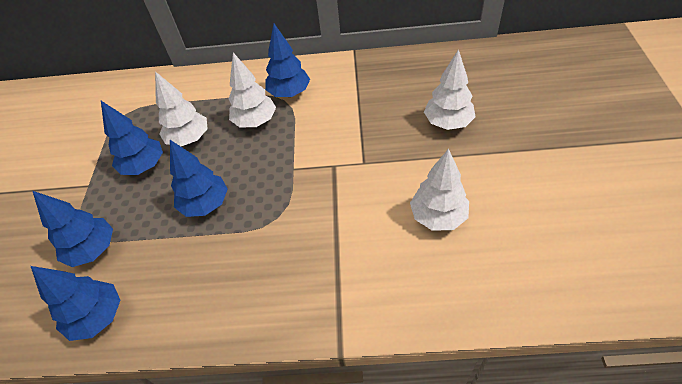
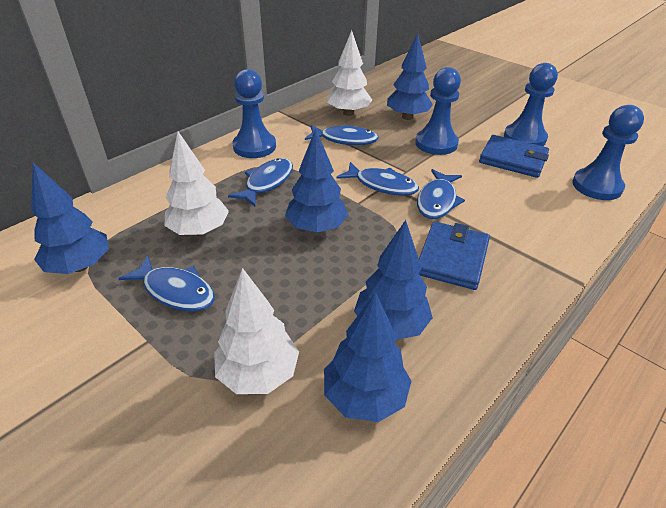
blue fish: 0 -> 5
blue pawn: 0 -> 4
blue wallet: 0 -> 2
white tree: 4 -> 3

